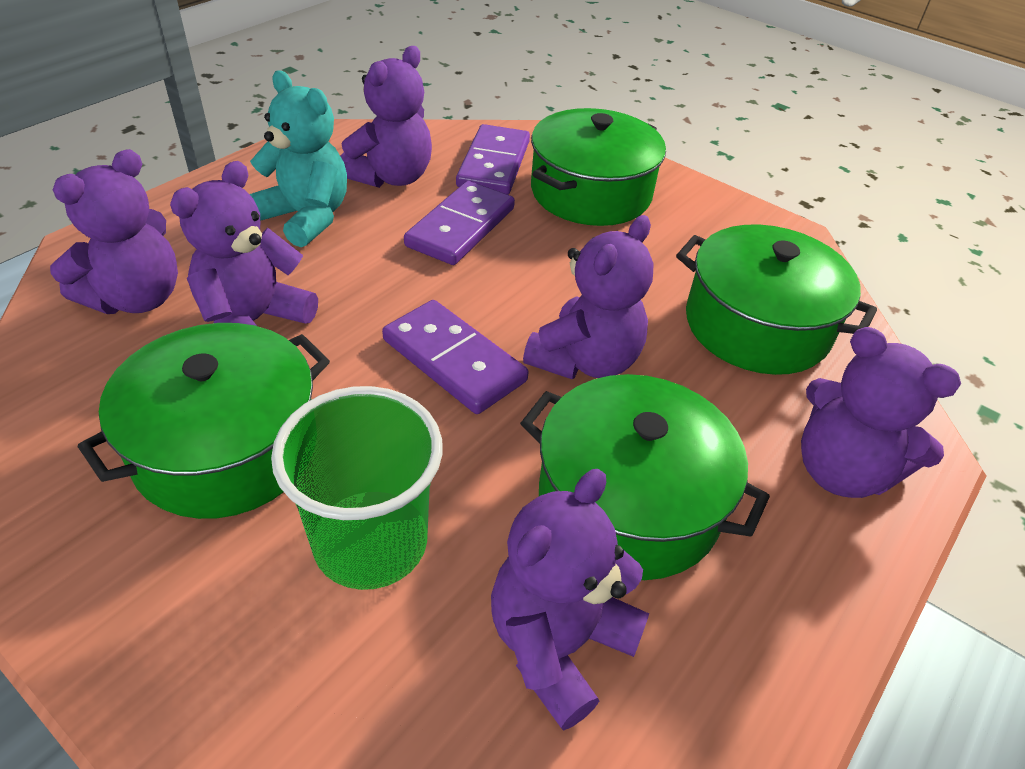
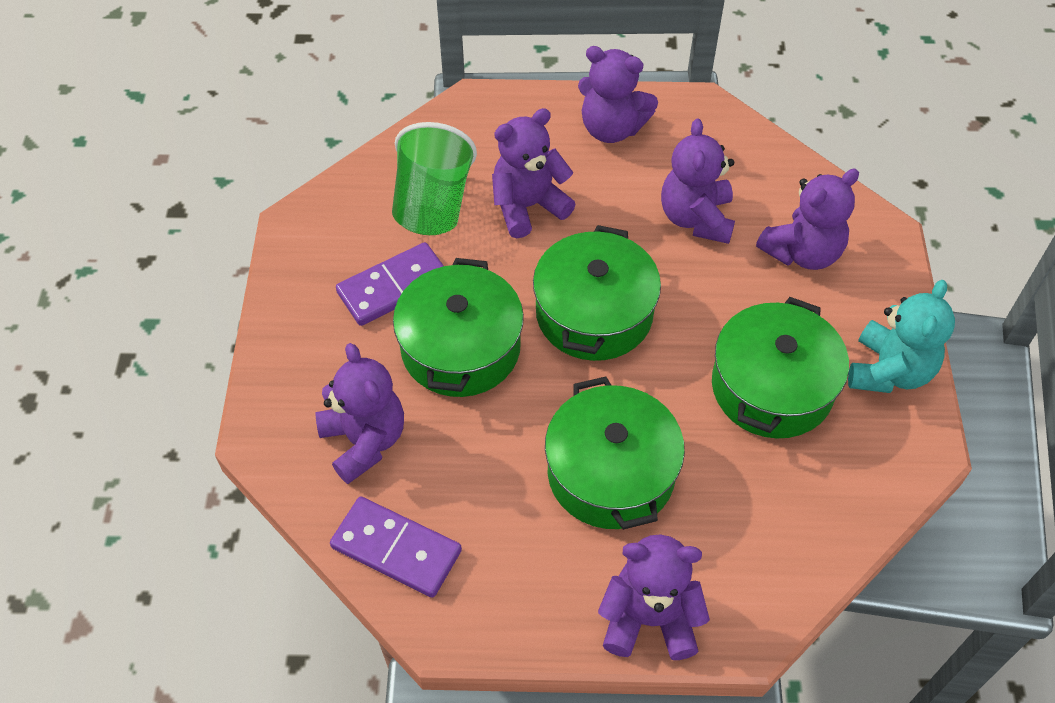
purple domino: 3 -> 2

